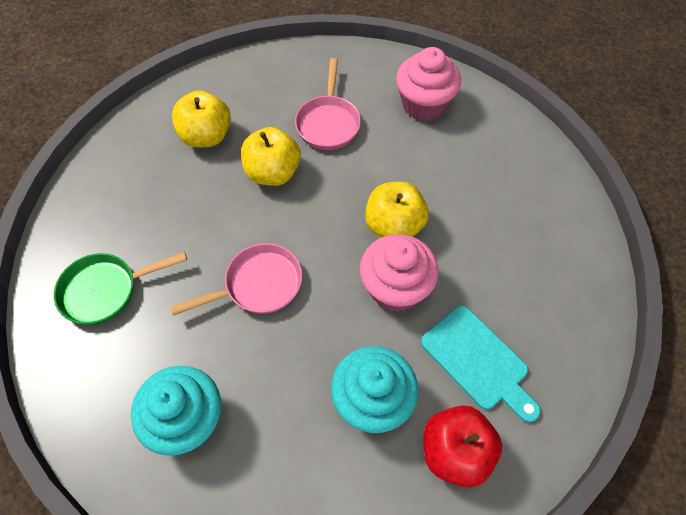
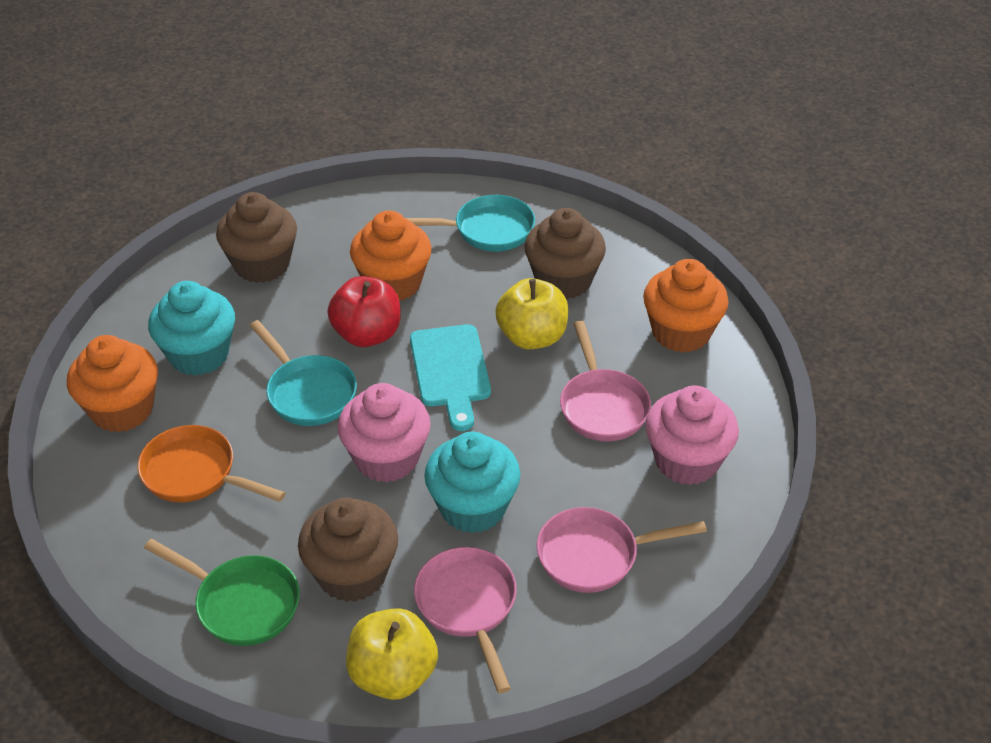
brown cupcake: 0 -> 3
orange cupcake: 0 -> 3
orange pan: 0 -> 1
pink pan: 2 -> 3
turquoise pan: 0 -> 2
yellow apple: 3 -> 2

